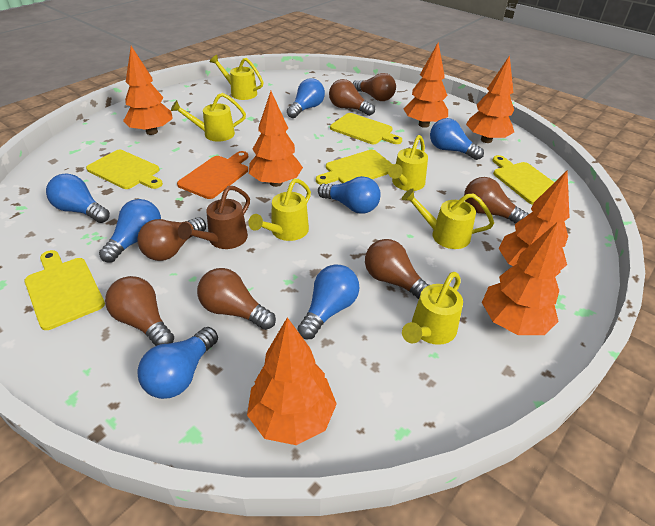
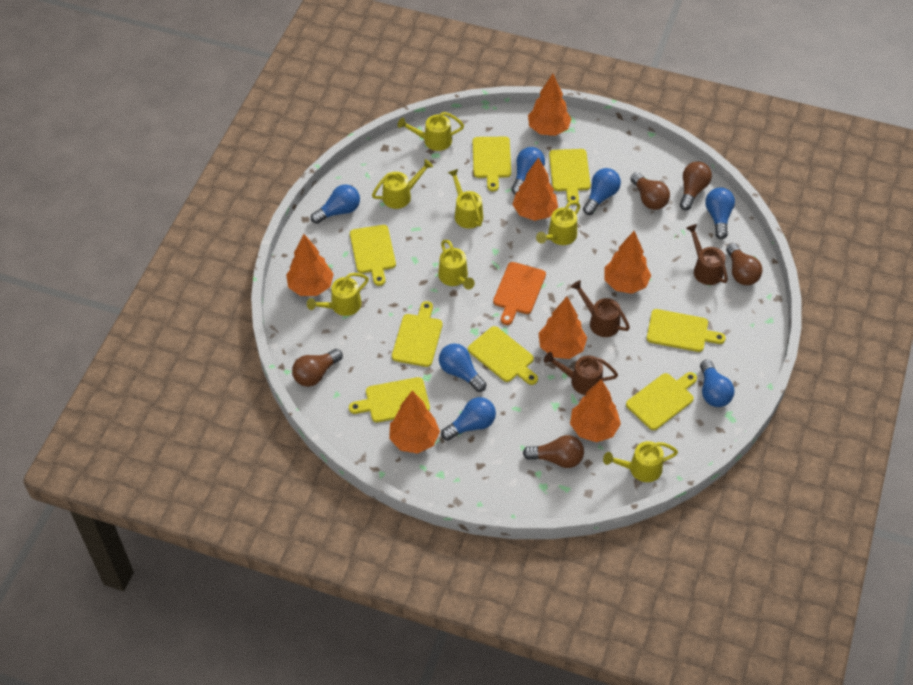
brown light bulb: 7 -> 5
brown watering can: 1 -> 3
yellow cutting board: 5 -> 8
yellow watering can: 6 -> 7

